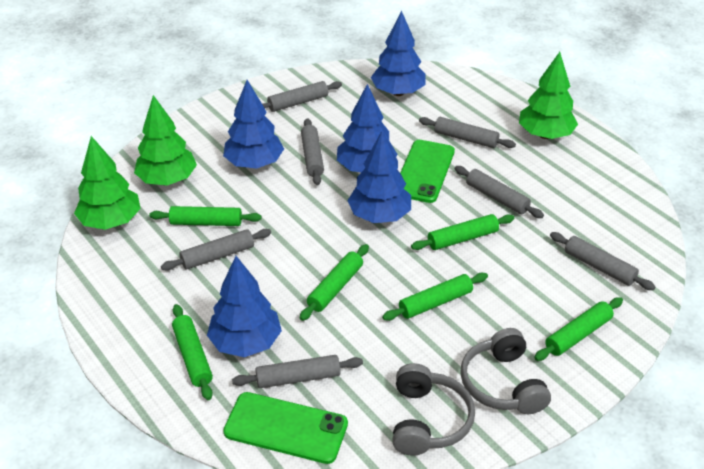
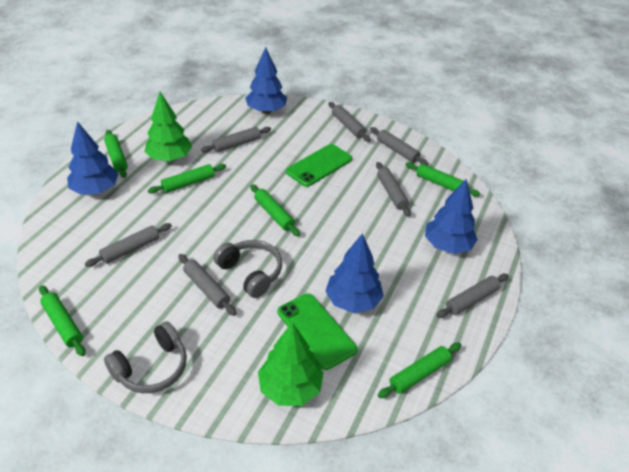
blue tree: 5 -> 4
green tree: 3 -> 2

